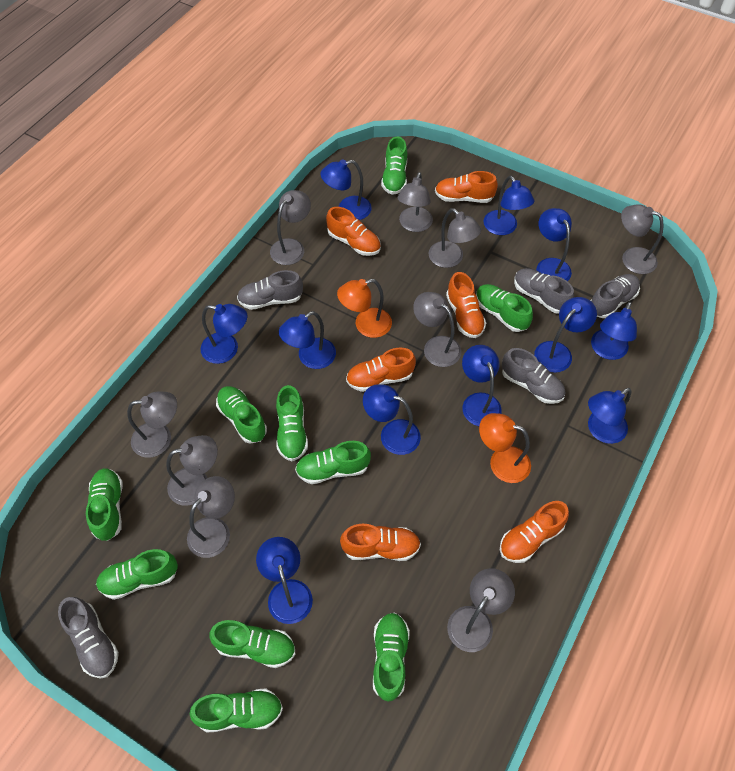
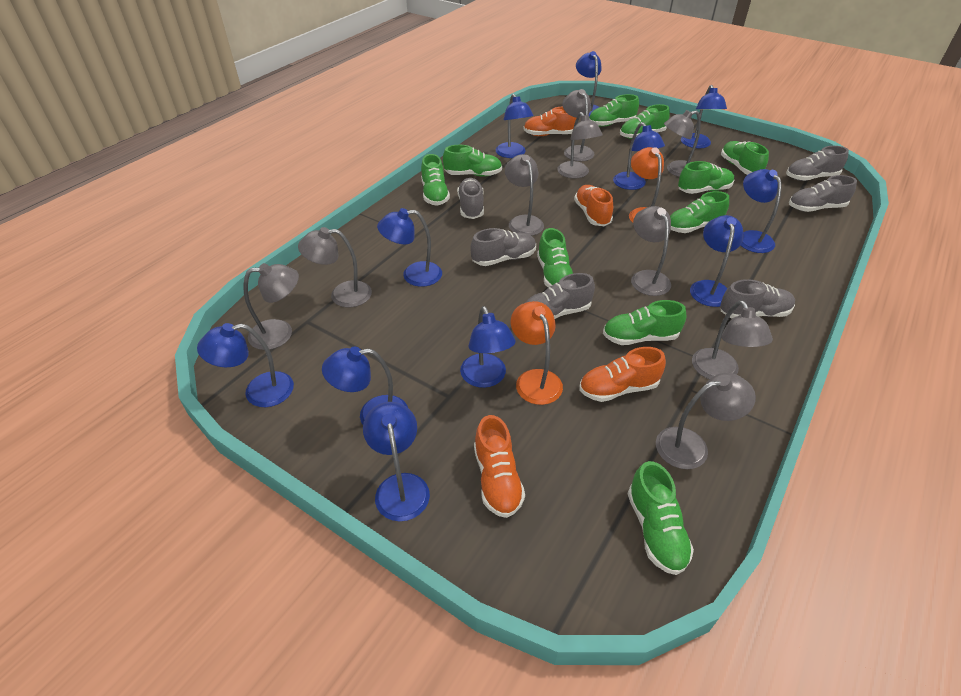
grey shoe: 5 -> 6
orange shoe: 6 -> 4

